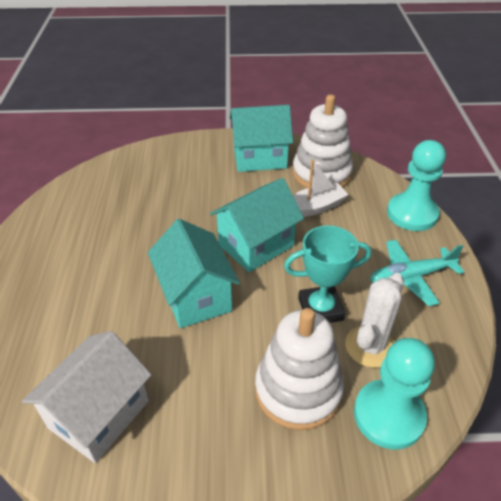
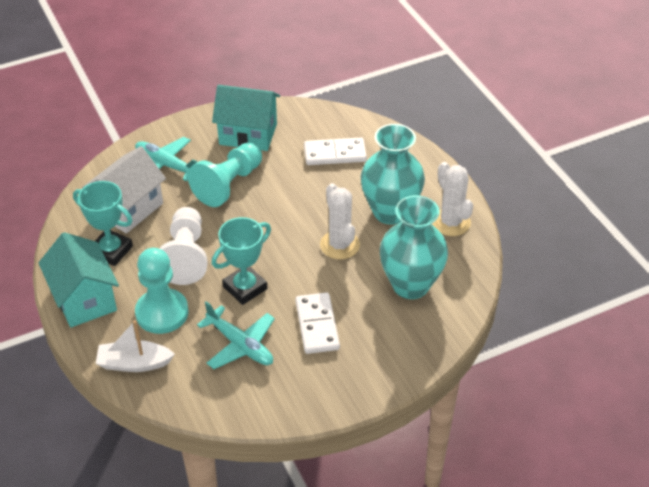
turquoise house: 3 -> 2
turquoise plane: 1 -> 2
turquoise trophy: 1 -> 2
turquoise vase: 0 -> 2
white cactus: 1 -> 2
white domino: 0 -> 2
white pawn: 0 -> 1
white stacking toy: 2 -> 0

